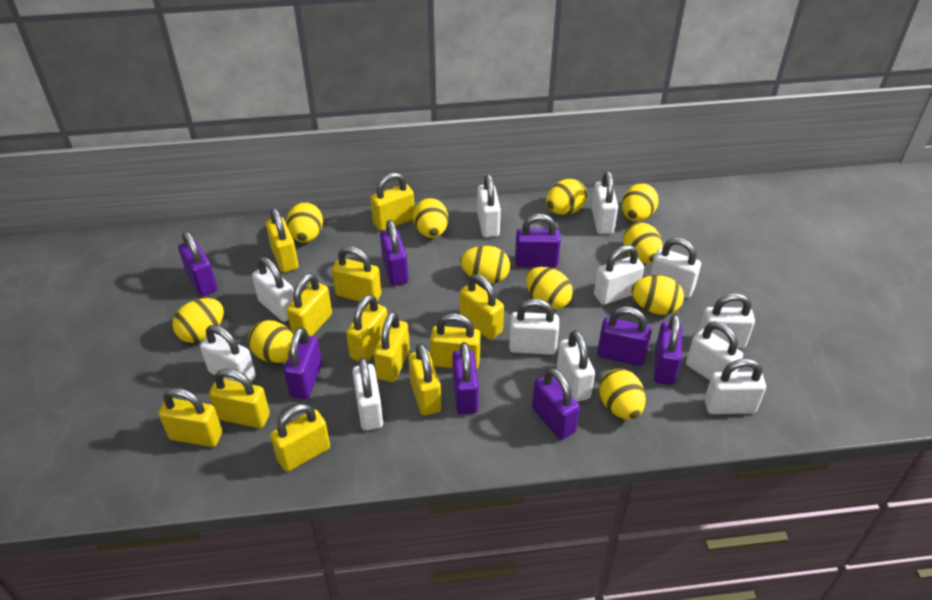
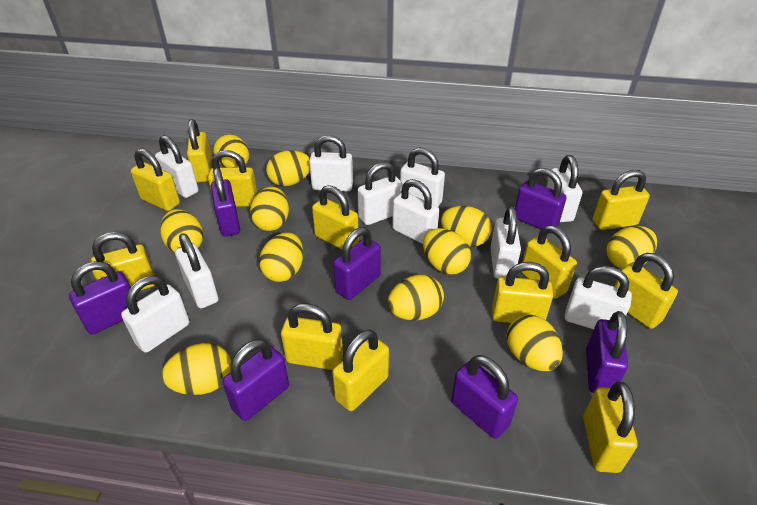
purple padlock: 8 -> 7
white padlock: 12 -> 10

